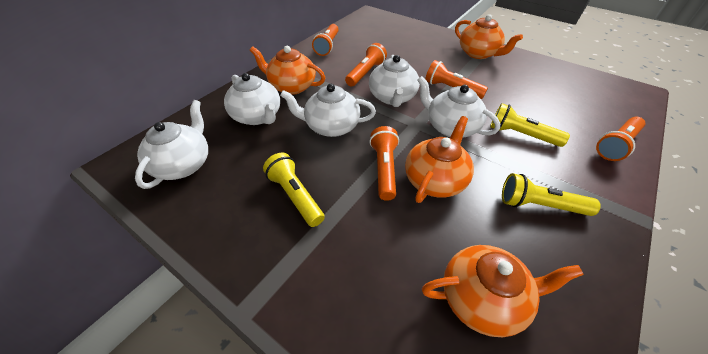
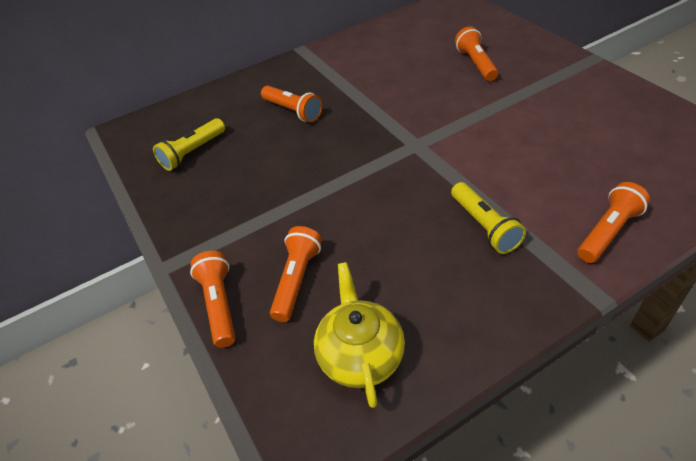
orange teapot: 4 -> 0
white teapot: 5 -> 0
yellow flashlight: 3 -> 2
yellow teapot: 0 -> 1

